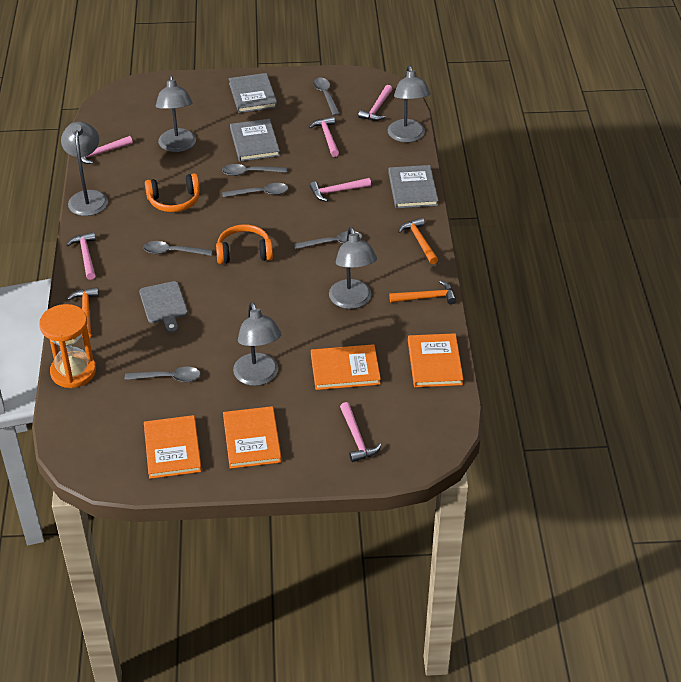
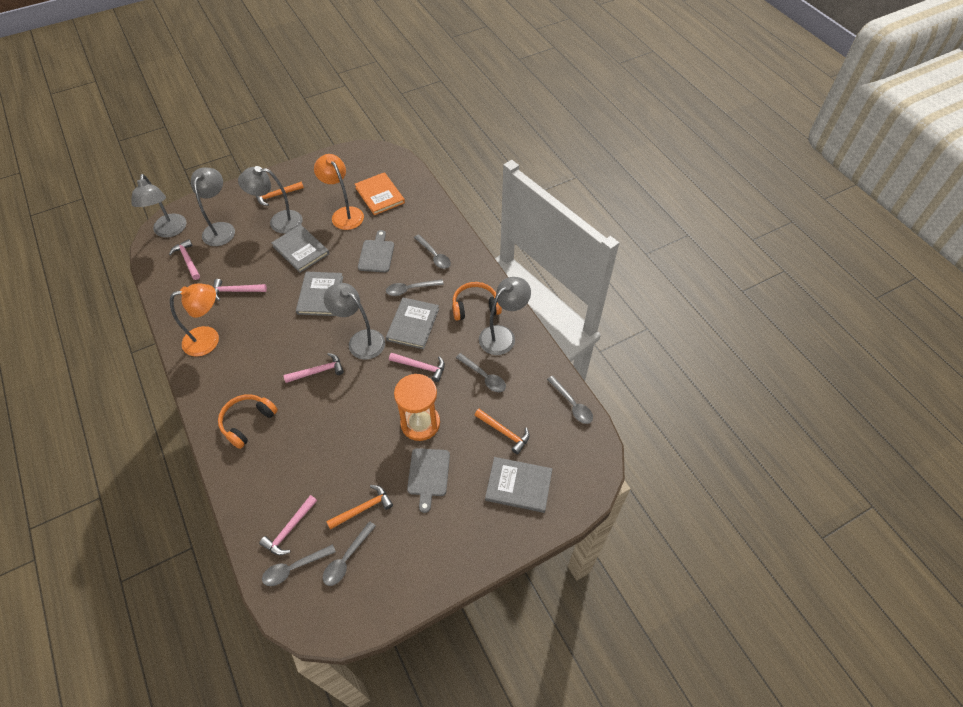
grey book: 3 -> 4
grey cutting board: 1 -> 2
orange book: 4 -> 1
orange lamp: 0 -> 2
pink hammer: 6 -> 5

